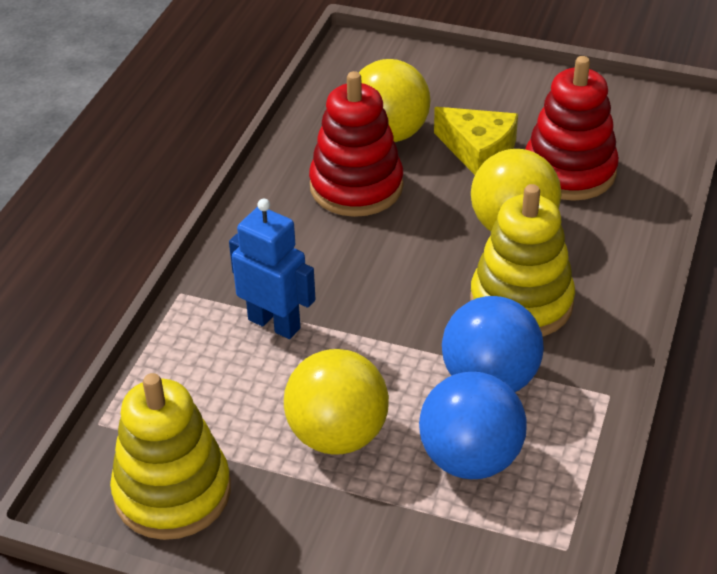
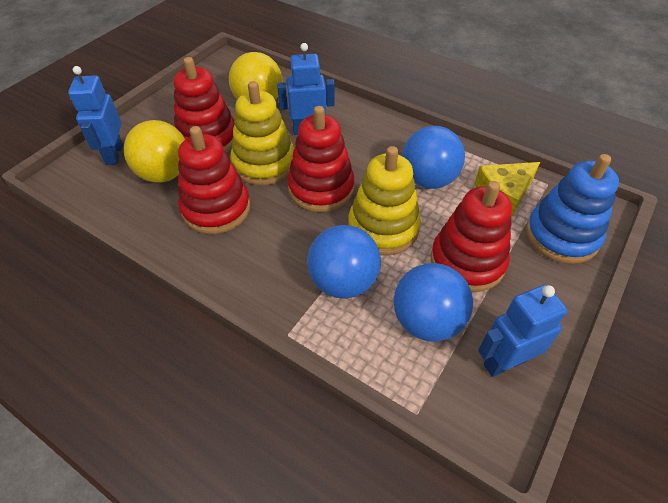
blue ball: 2 -> 3
blue robot: 1 -> 3
blue stacking toy: 0 -> 1
red stacking toy: 2 -> 4
yellow ball: 3 -> 2

